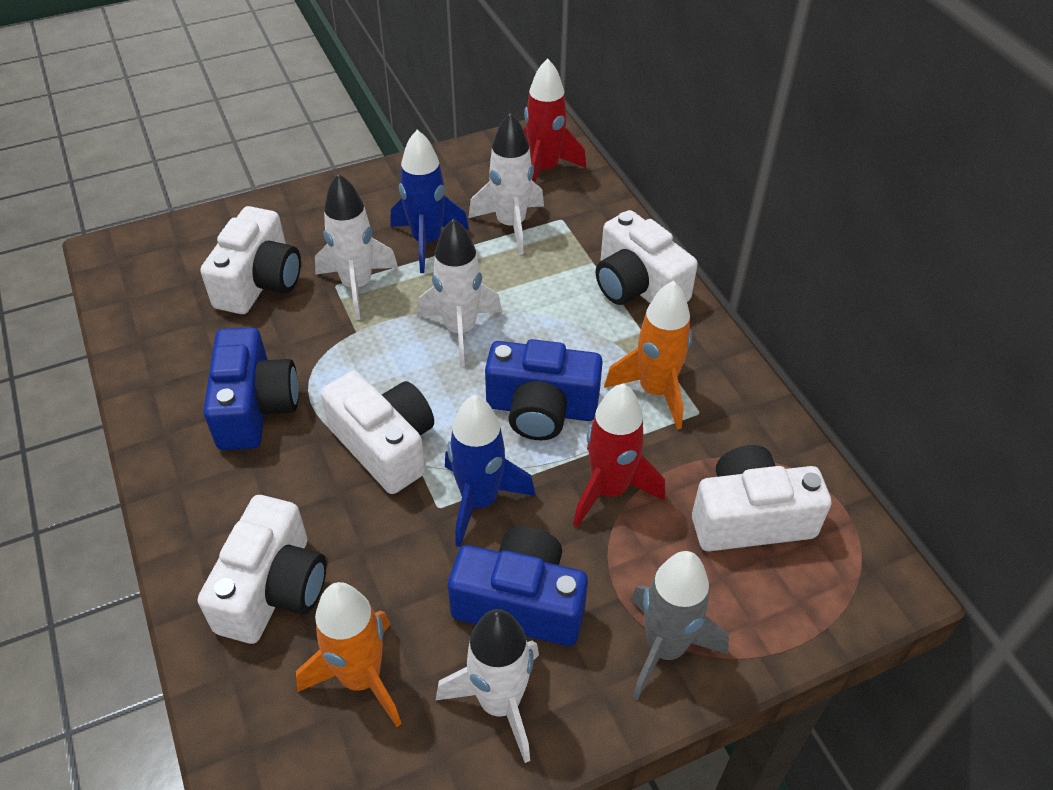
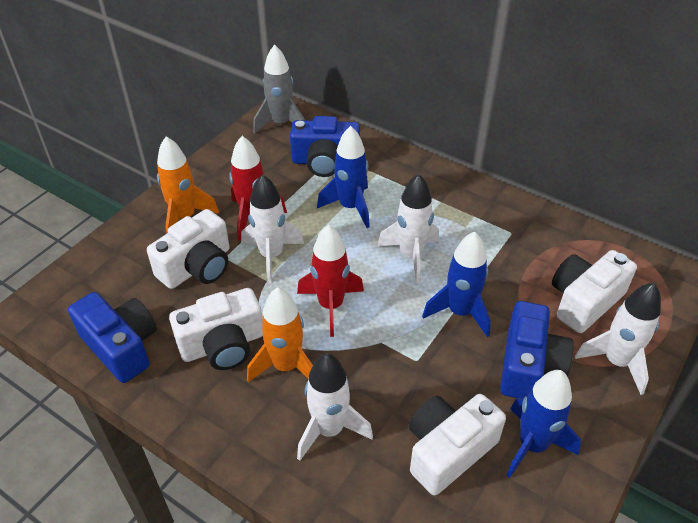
blue rocket: 2 -> 3
white camera: 5 -> 4

